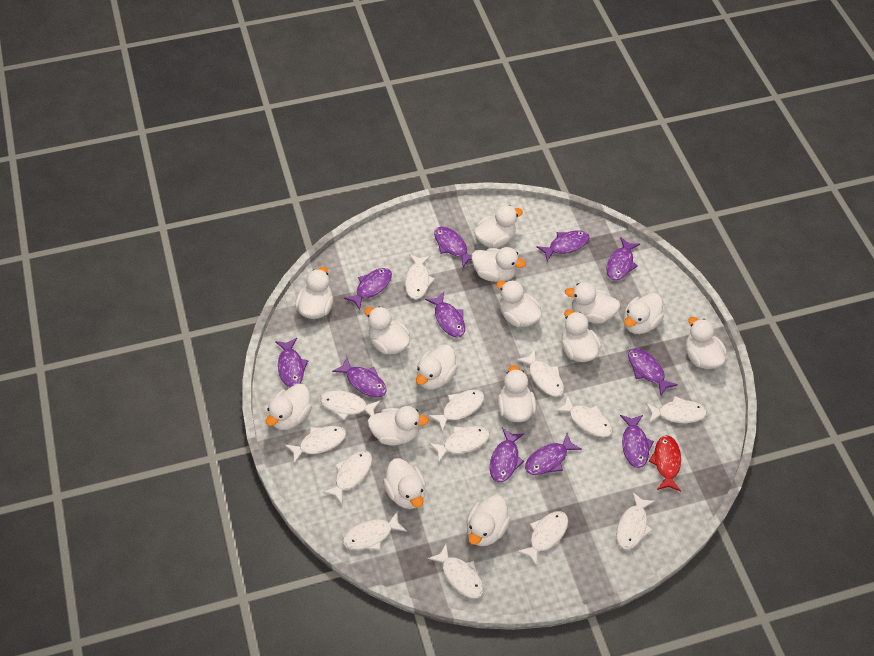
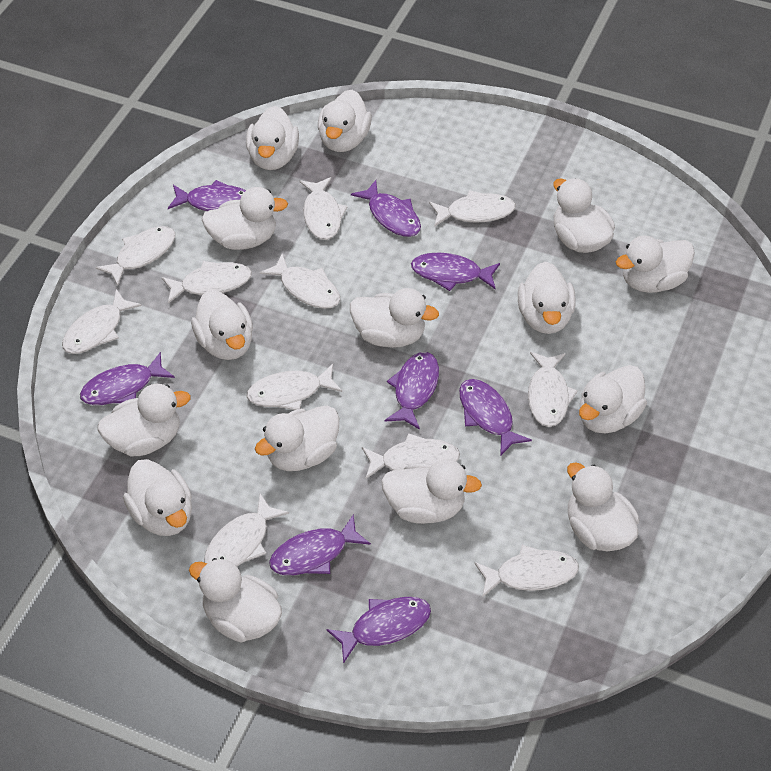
purple fish: 11 -> 8
red fish: 1 -> 0
white fish: 13 -> 11

